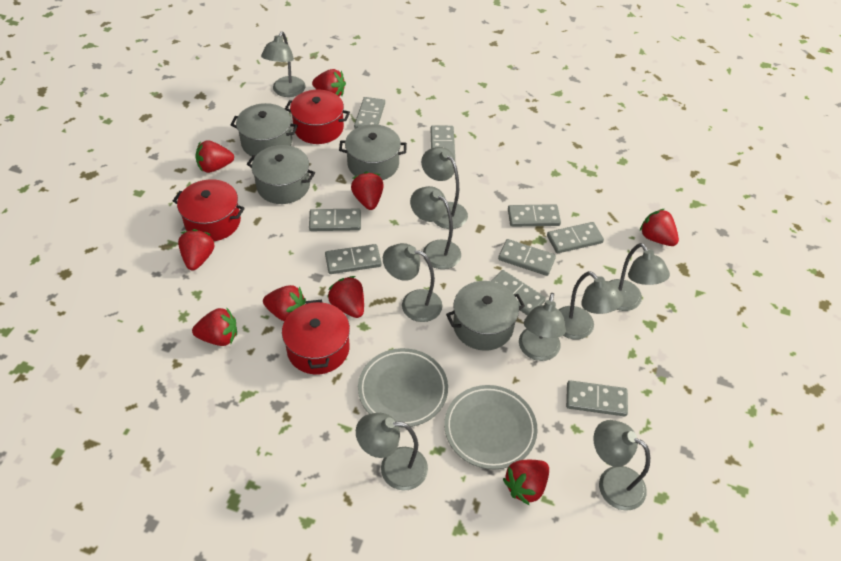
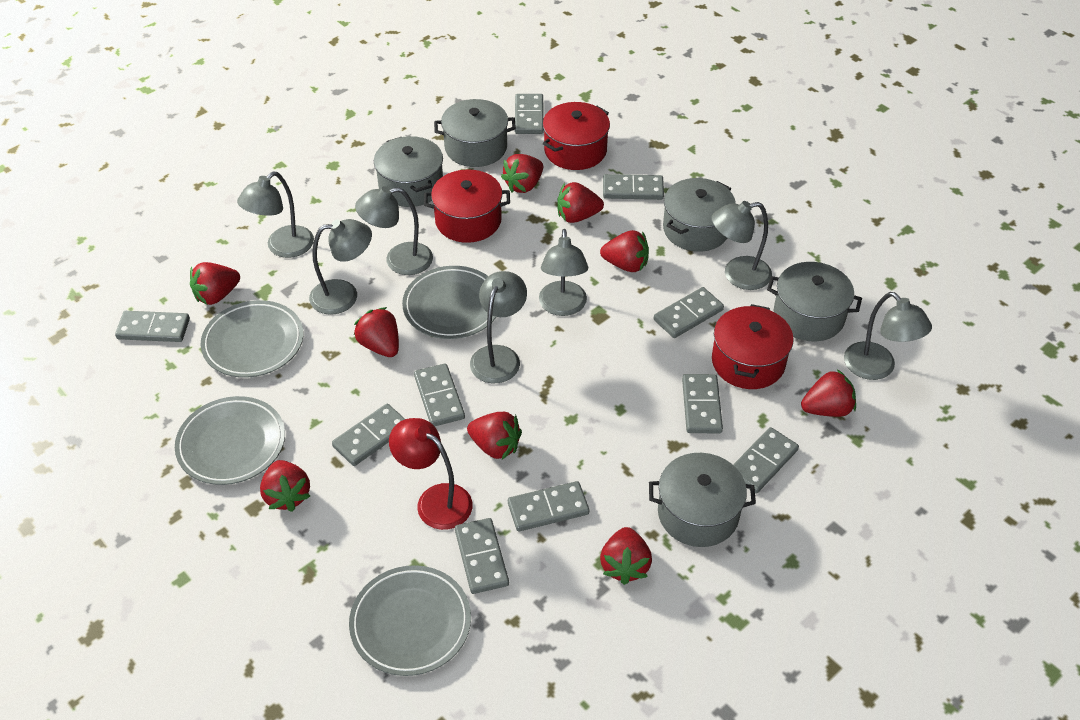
grey domino: 9 -> 10
grey lamp: 9 -> 7
grey plate: 2 -> 4
grey pot: 4 -> 5
red lamp: 0 -> 1

